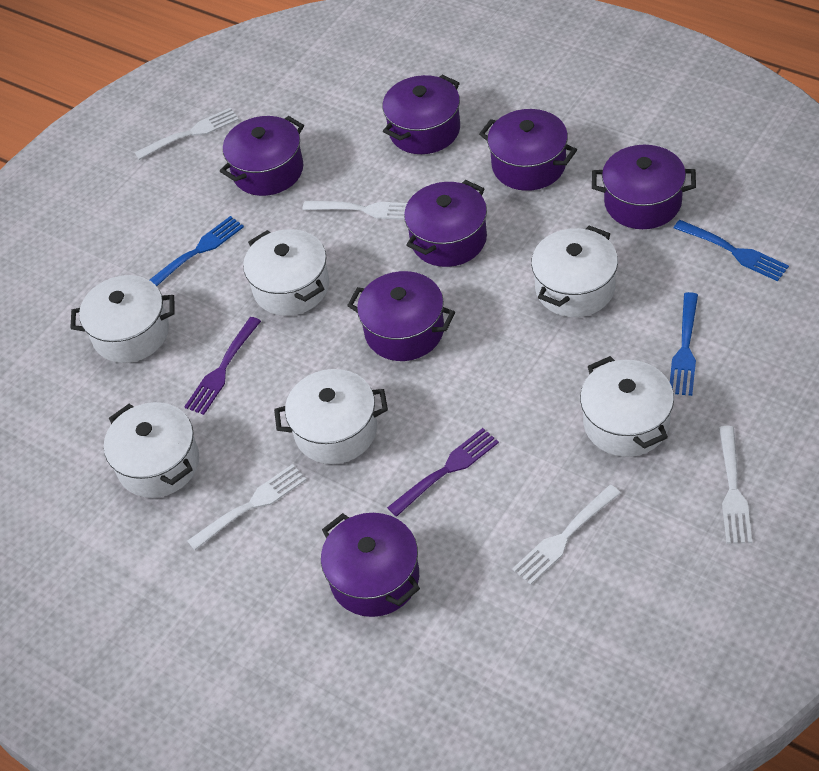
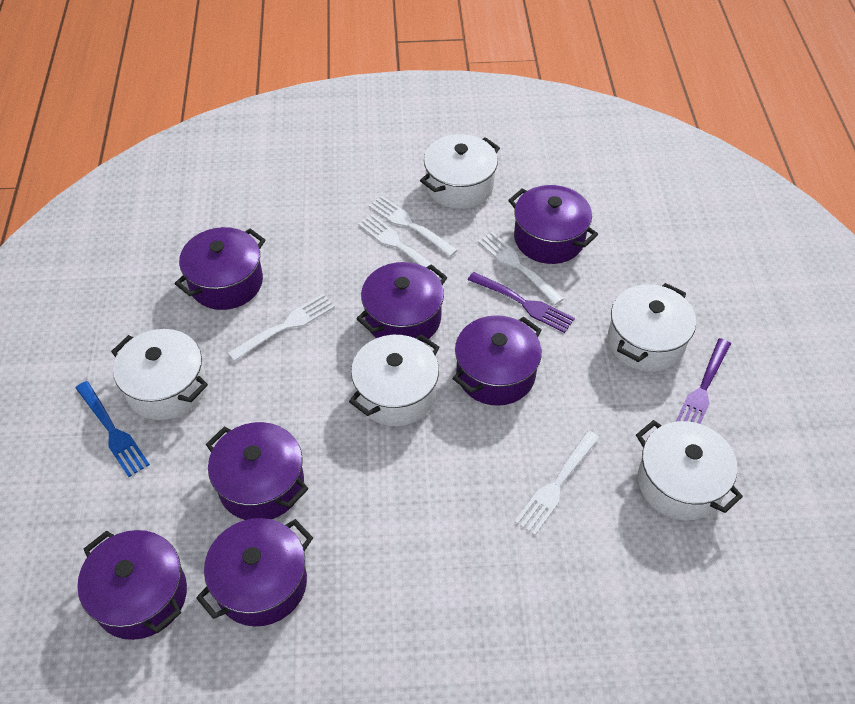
blue fork: 3 -> 1
white pot: 6 -> 5

